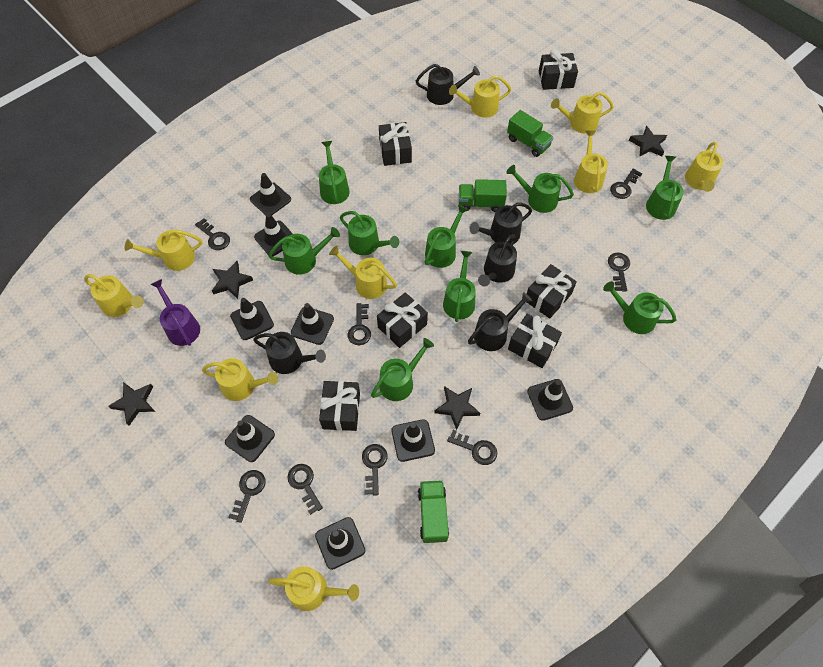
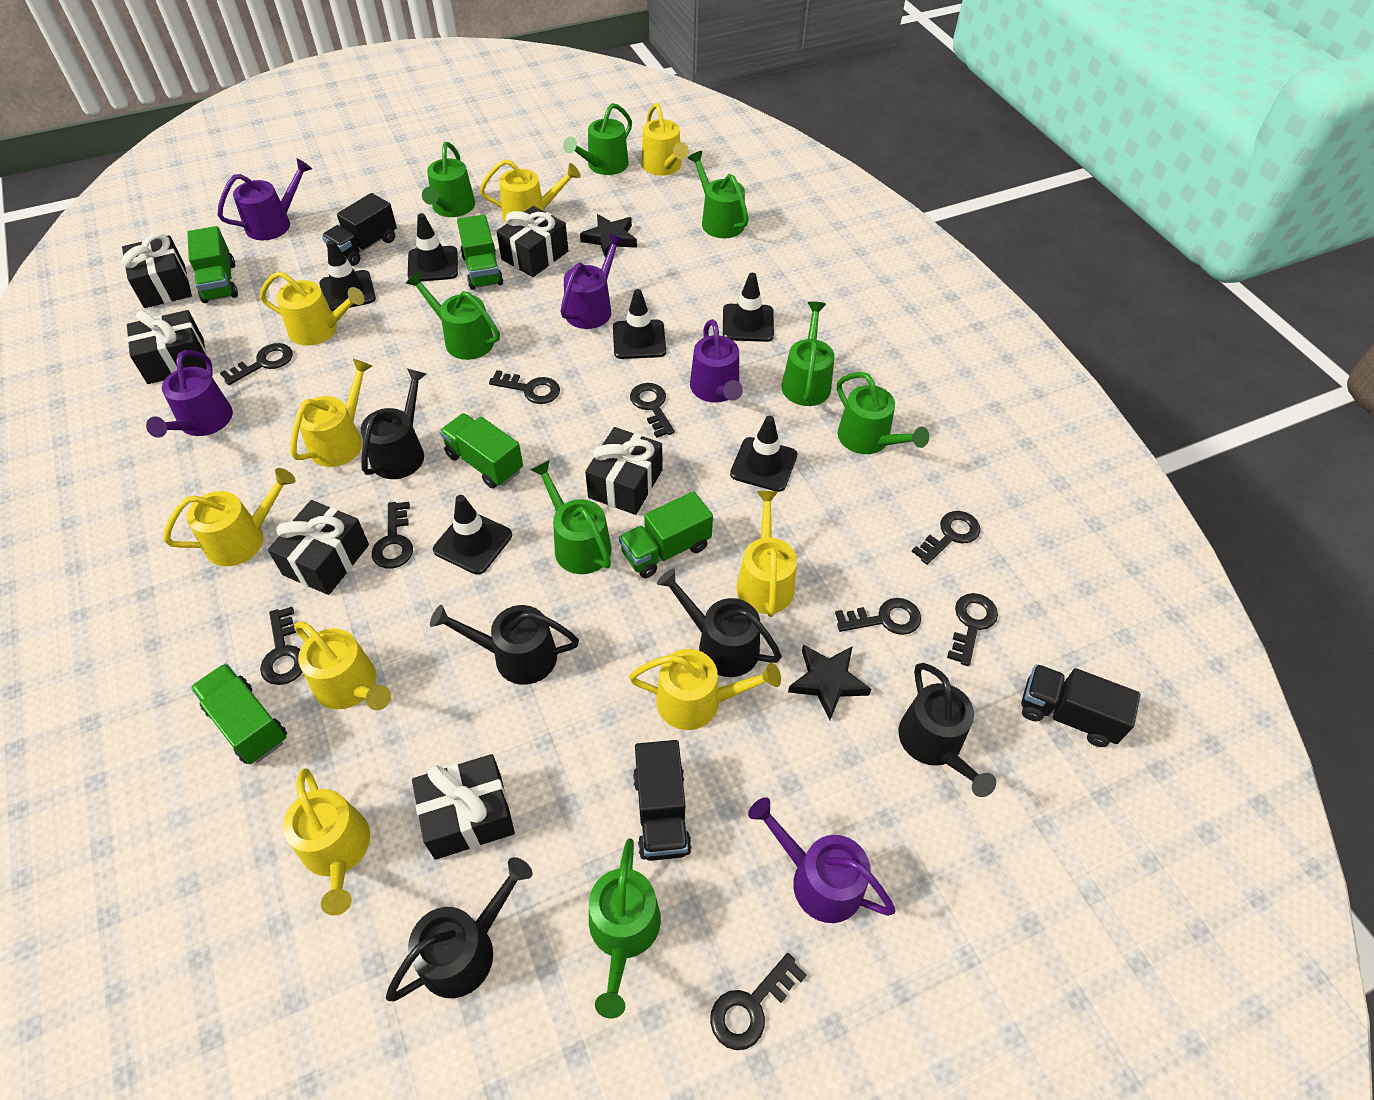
black key: 8 -> 9
black star: 4 -> 2
black traffic cone: 8 -> 6
black truck: 0 -> 3
green truck: 3 -> 5
green watering can: 9 -> 8
purple watering can: 1 -> 5

